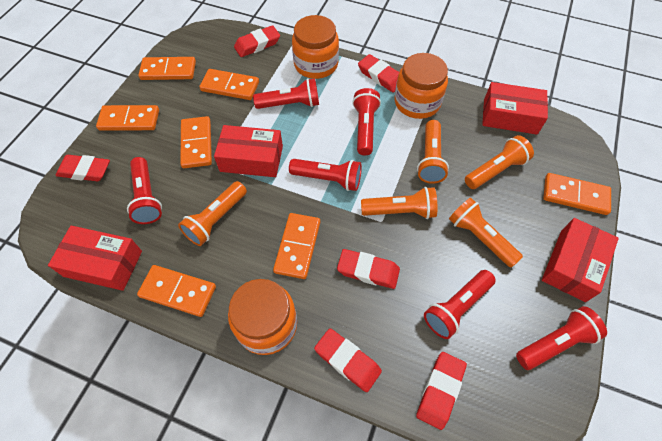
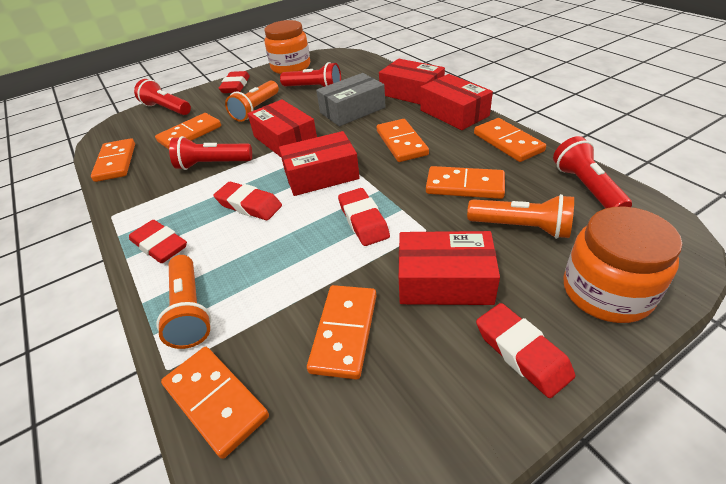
grey box: 0 -> 1
orange flashlight: 5 -> 3
orange jar: 3 -> 2
red box: 4 -> 5
red eraser: 6 -> 5
red flashlight: 6 -> 4

